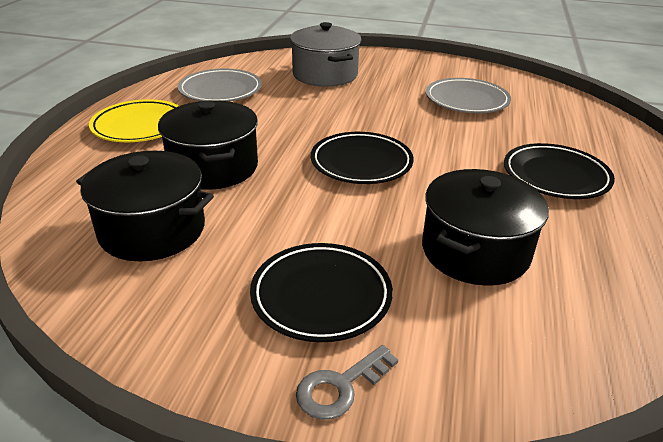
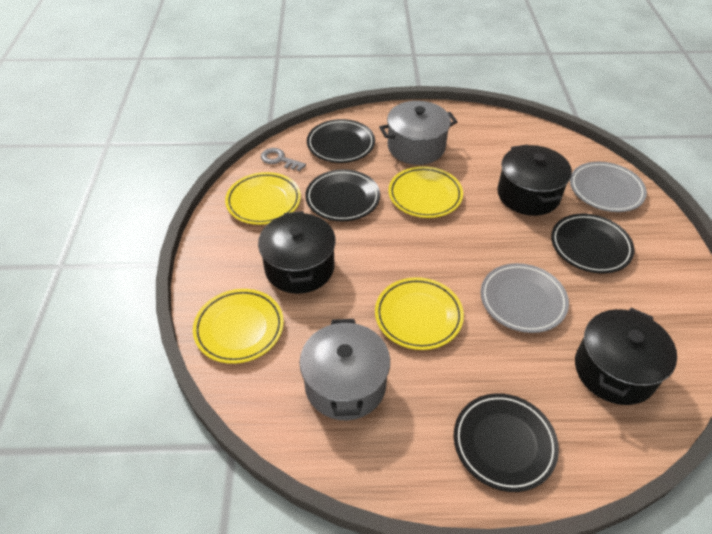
black plate: 3 -> 4
grey pot: 1 -> 2
yellow plate: 1 -> 4

